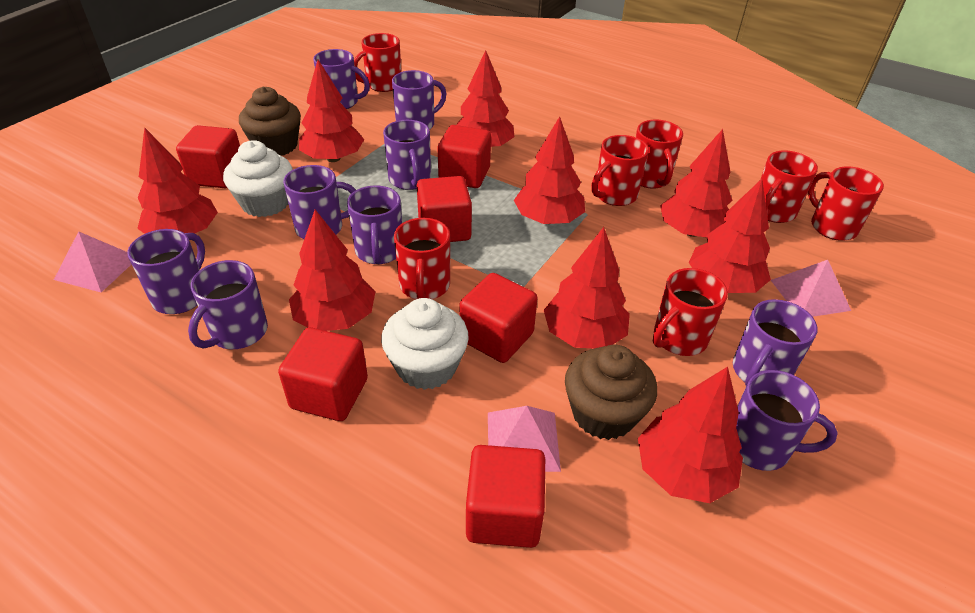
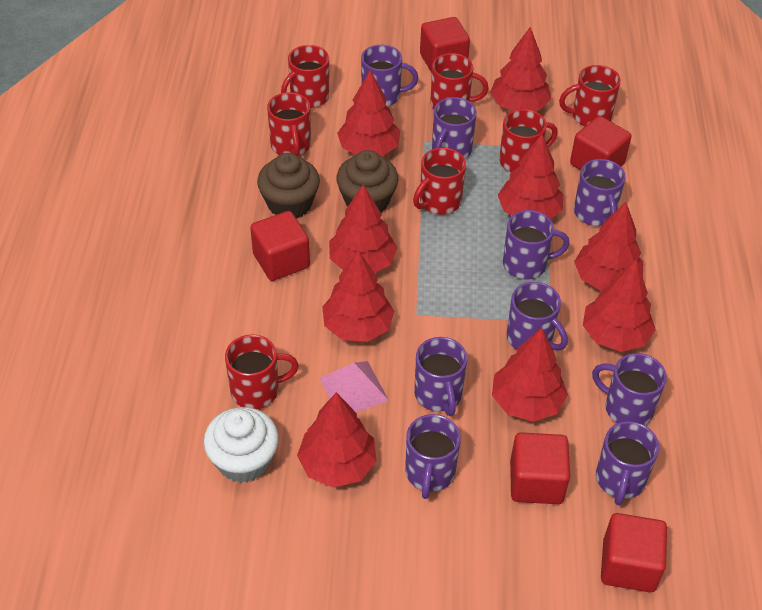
pink pyramid: 3 -> 1
red cube: 6 -> 5
white cupcake: 2 -> 1

